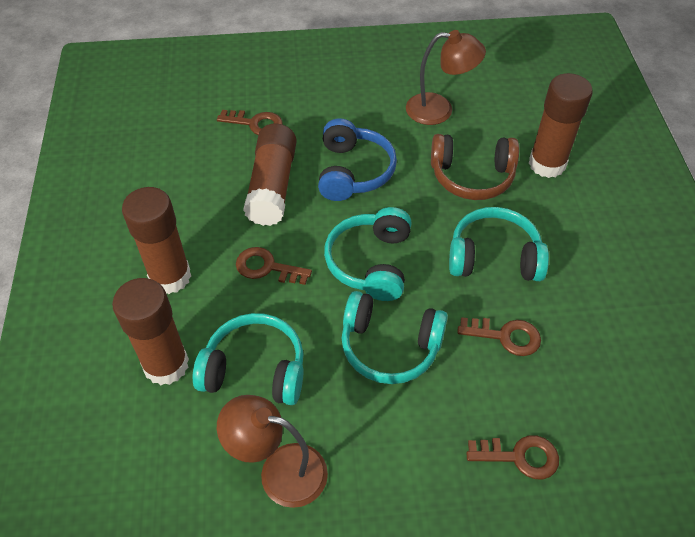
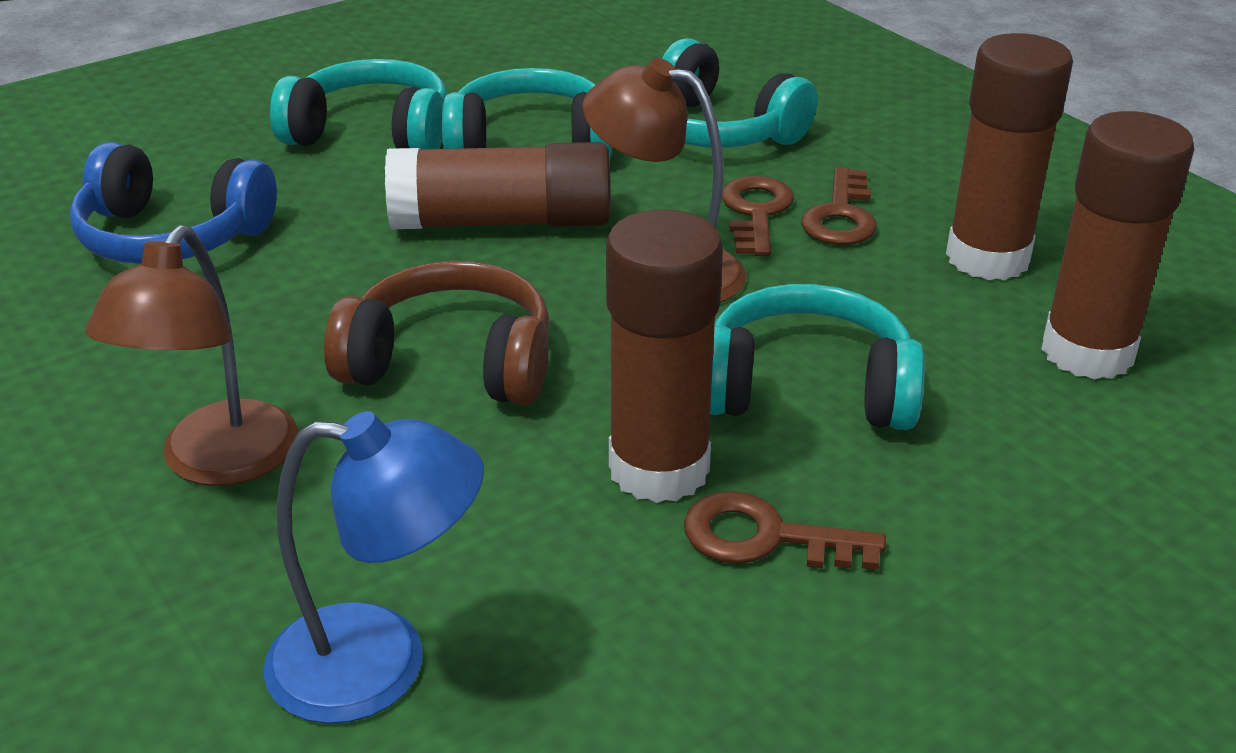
blue lamp: 0 -> 1
brown key: 4 -> 3

